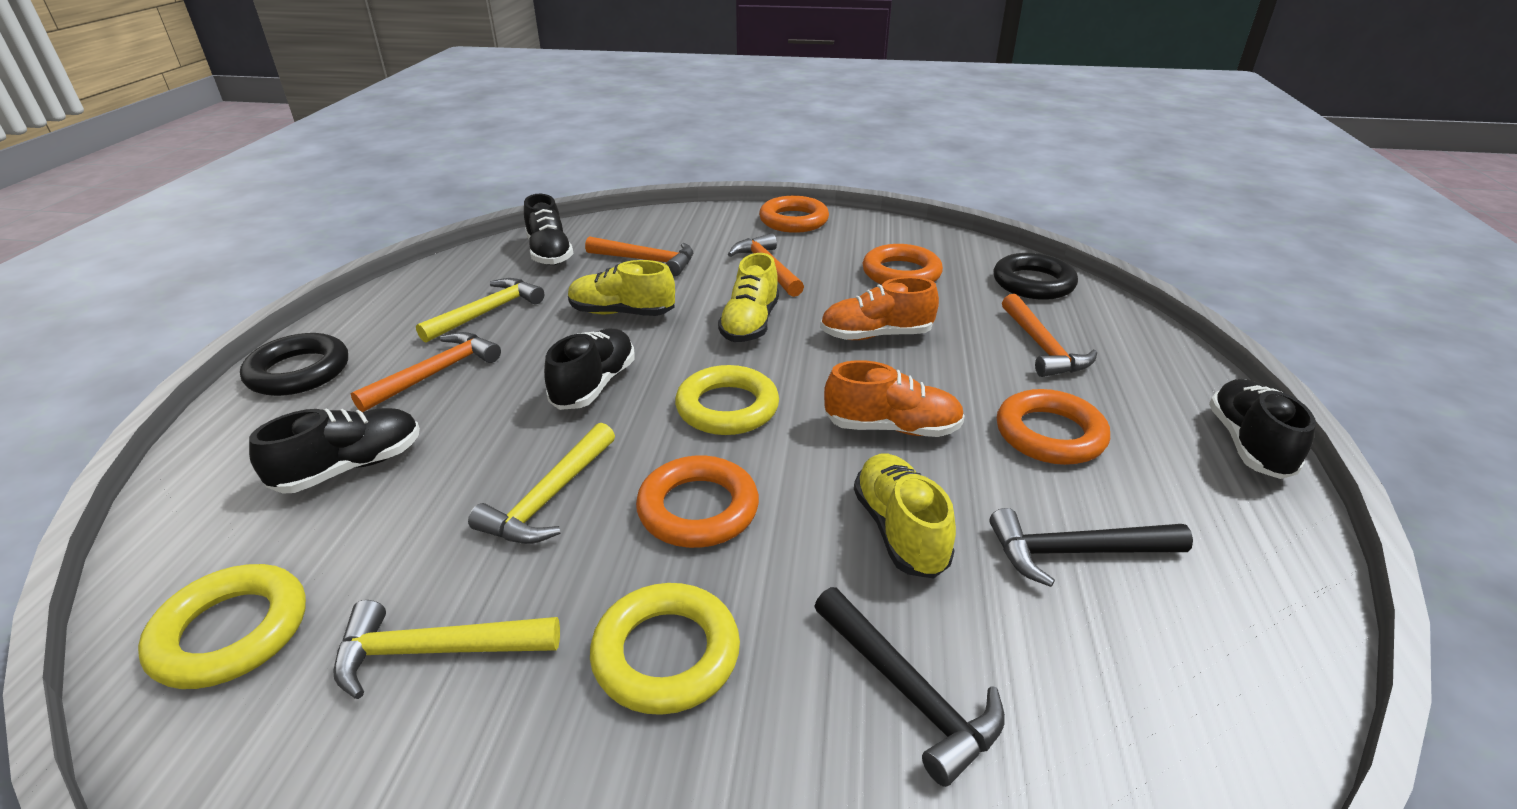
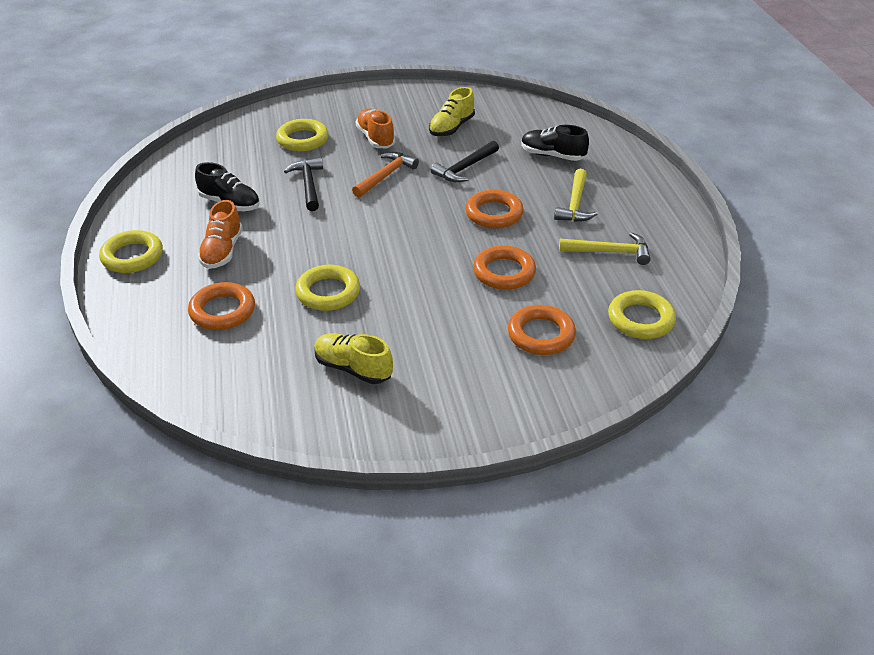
black ring: 2 -> 0
black shoe: 4 -> 2
orange hammer: 4 -> 1
yellow hammer: 3 -> 2
yellow ring: 3 -> 4
yellow shoe: 3 -> 2

